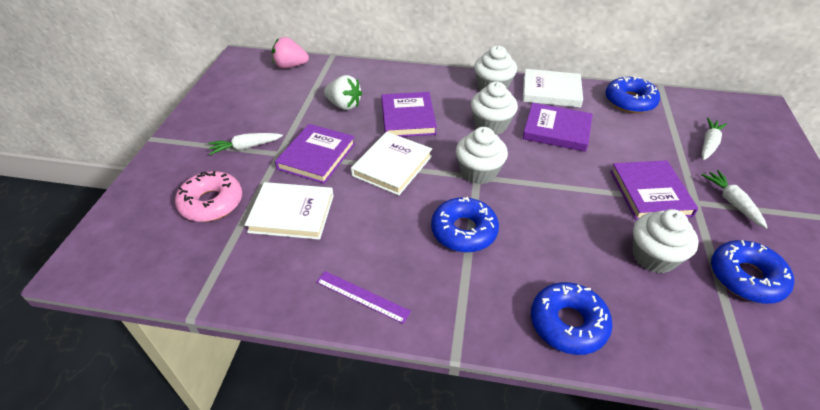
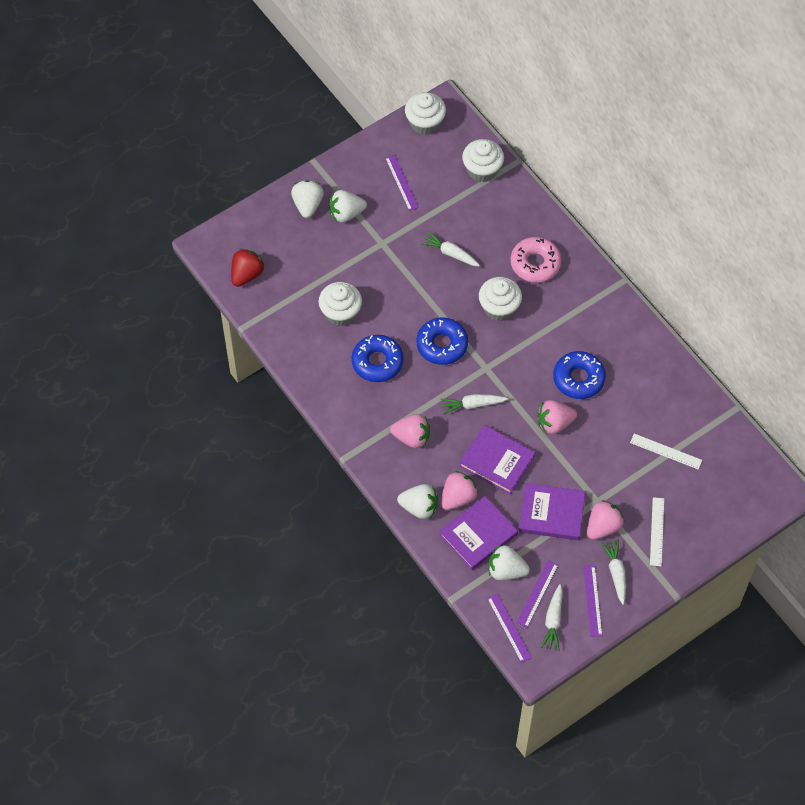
blue donut: 4 -> 3
pink strawberry: 1 -> 4
purple book: 4 -> 3
purple ruler: 1 -> 4
red strawberry: 0 -> 1
white book: 3 -> 0
white carrot: 3 -> 4
white ruler: 0 -> 2
white strawberry: 1 -> 4

